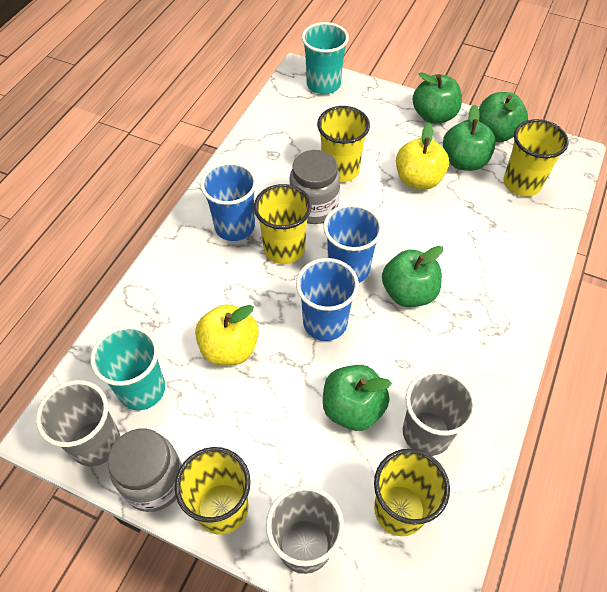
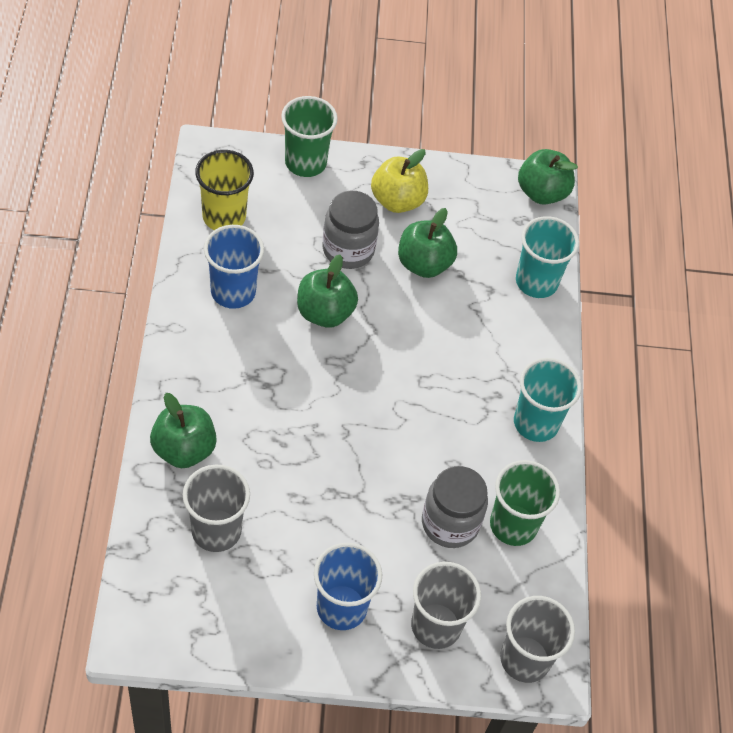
blue cup: 3 -> 2
green apple: 5 -> 4
green cup: 0 -> 2
yellow apple: 2 -> 1
yellow cup: 5 -> 1

